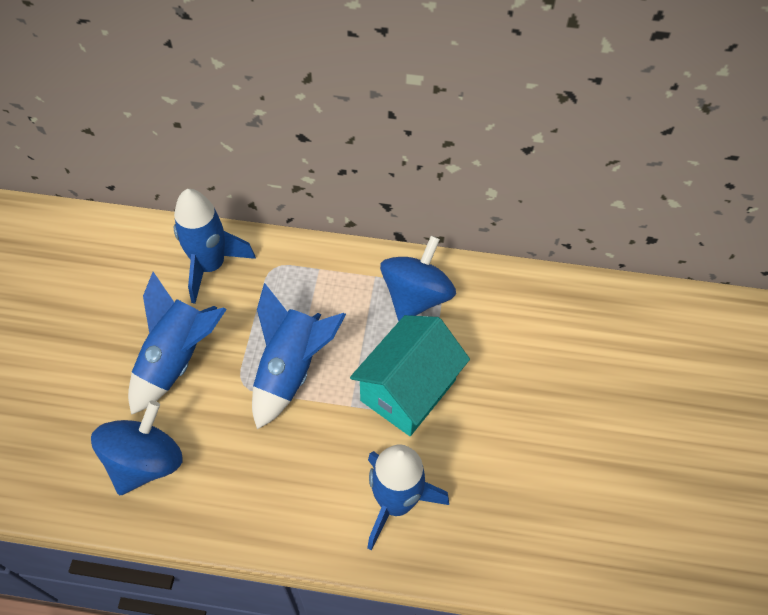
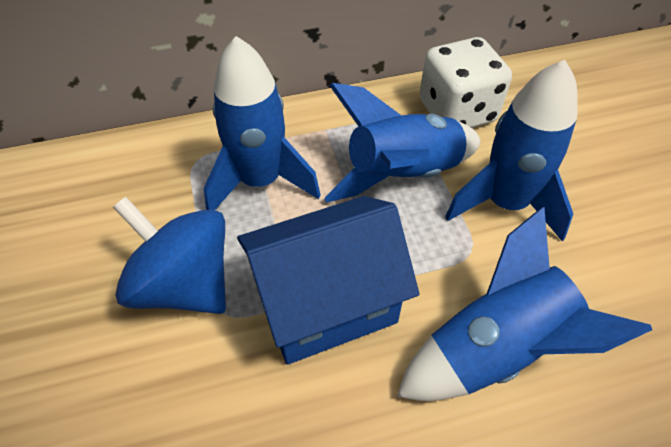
blue house: 0 -> 1
blue spinning top: 2 -> 1
turquoise house: 1 -> 0
white dice: 0 -> 1

